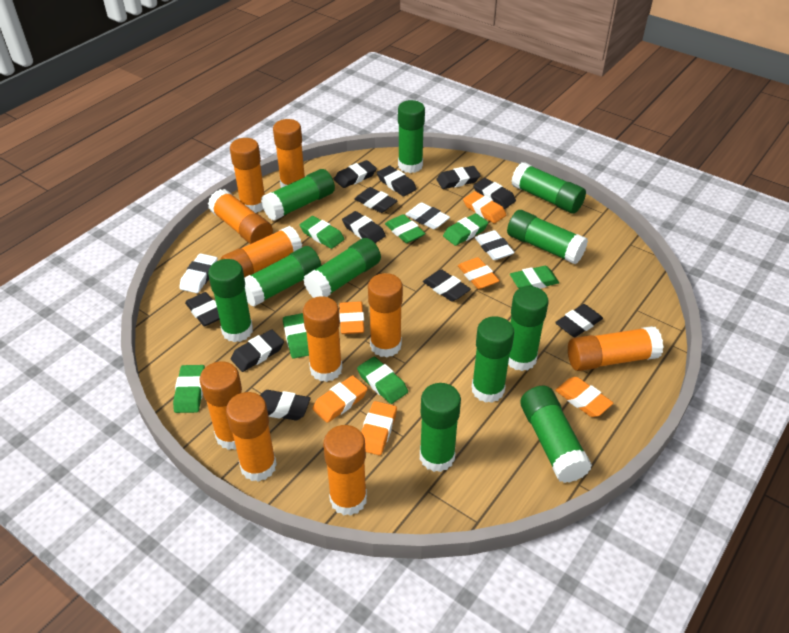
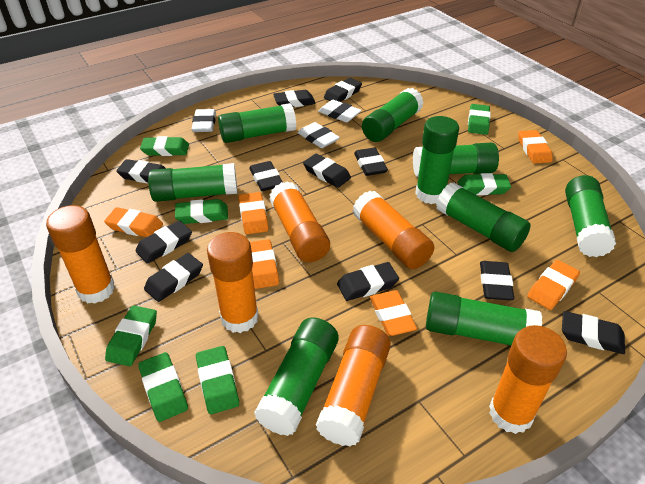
green glue stick: 11 -> 9
orange glue stick: 10 -> 6

